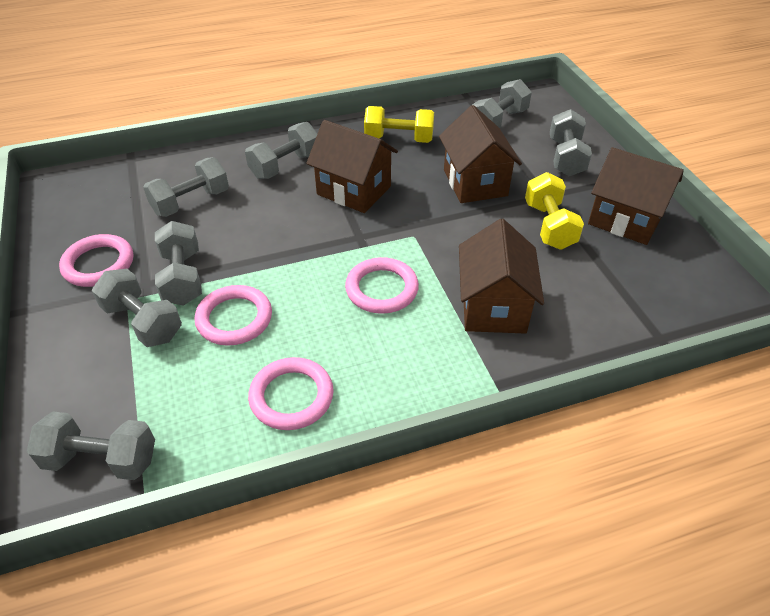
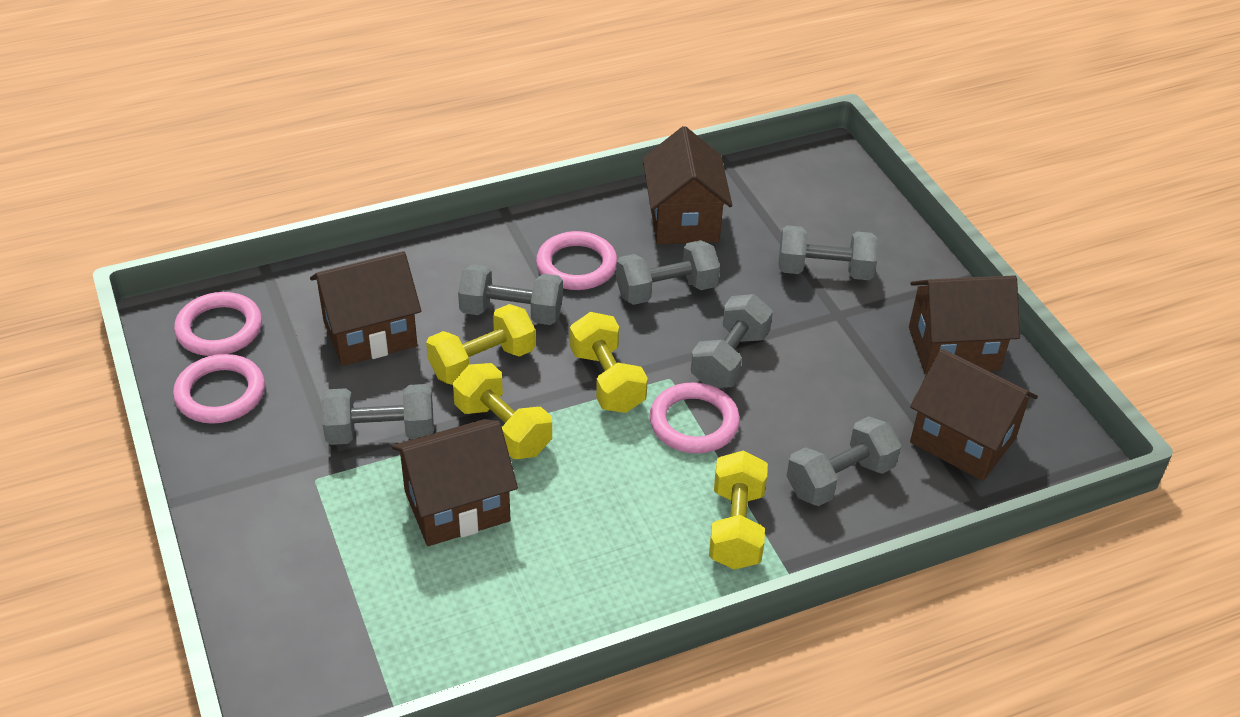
brown house: 4 -> 5
grey dumbbell: 7 -> 6
yellow dumbbell: 2 -> 4

